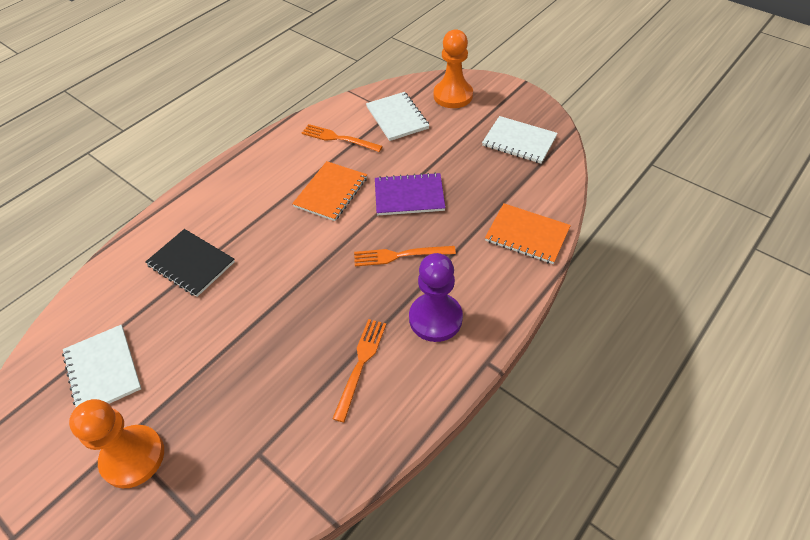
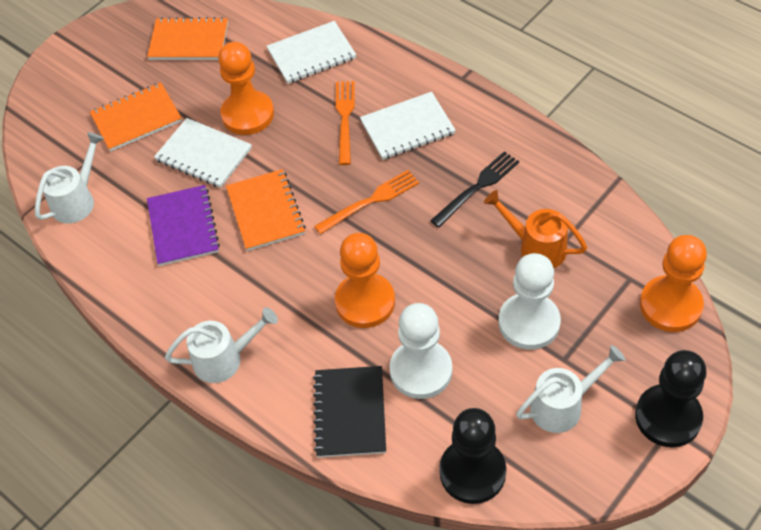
black fork: 0 -> 1
black pawn: 0 -> 2
orange fork: 3 -> 2
orange notebook: 2 -> 3
orange pawn: 2 -> 3
orange watering can: 0 -> 1
purple pawn: 1 -> 0
white pawn: 0 -> 2
white watering can: 0 -> 3

